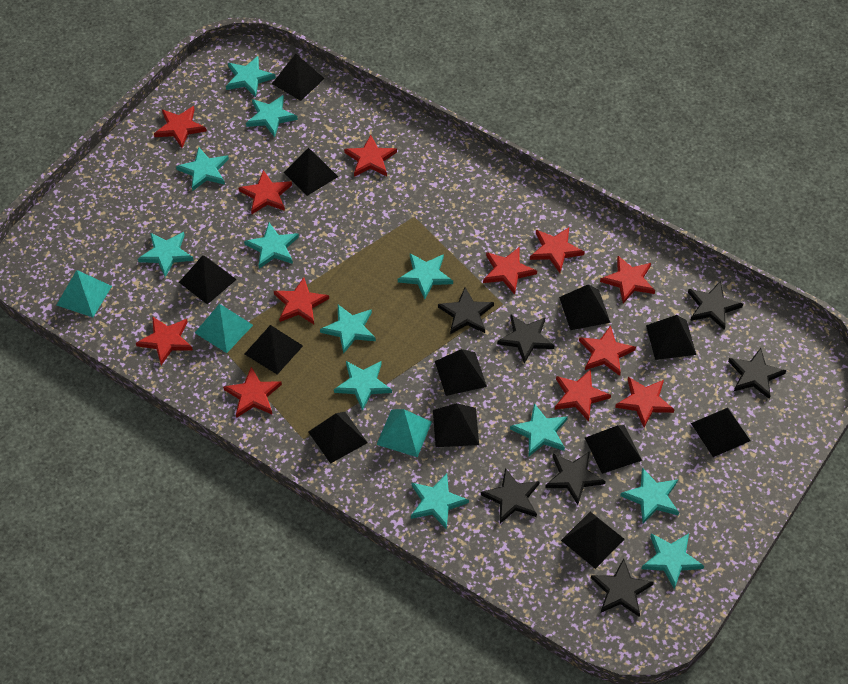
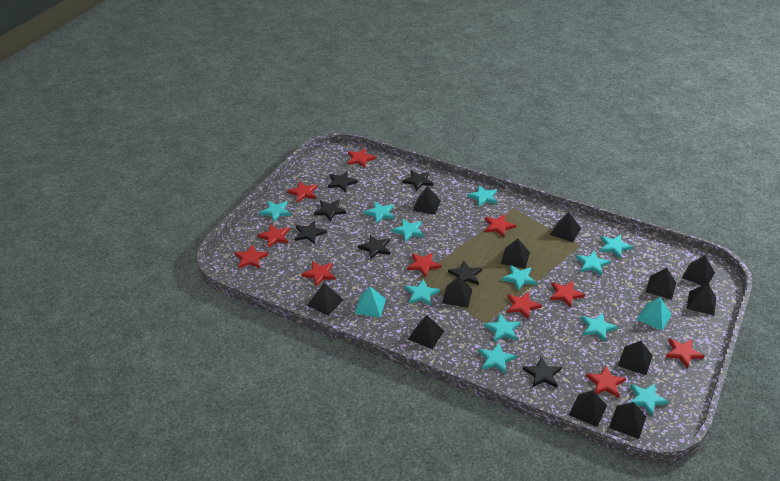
red star: 12 -> 11
turquoise pyramid: 3 -> 2

